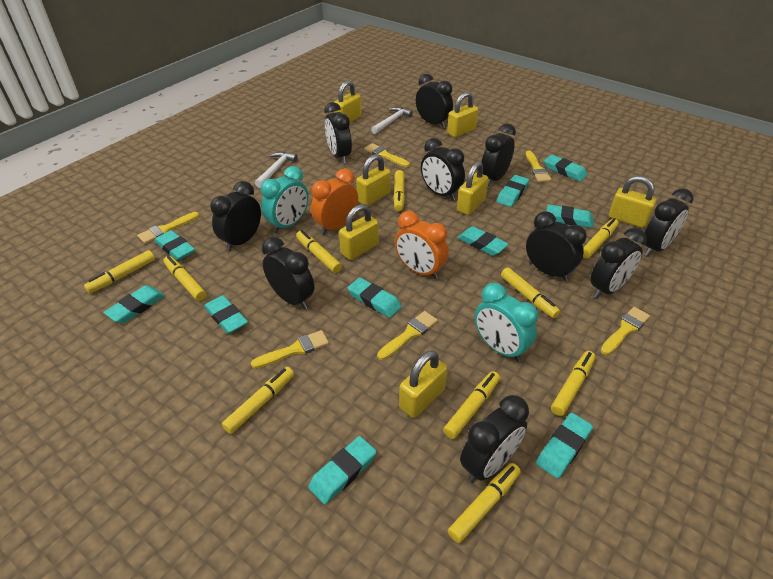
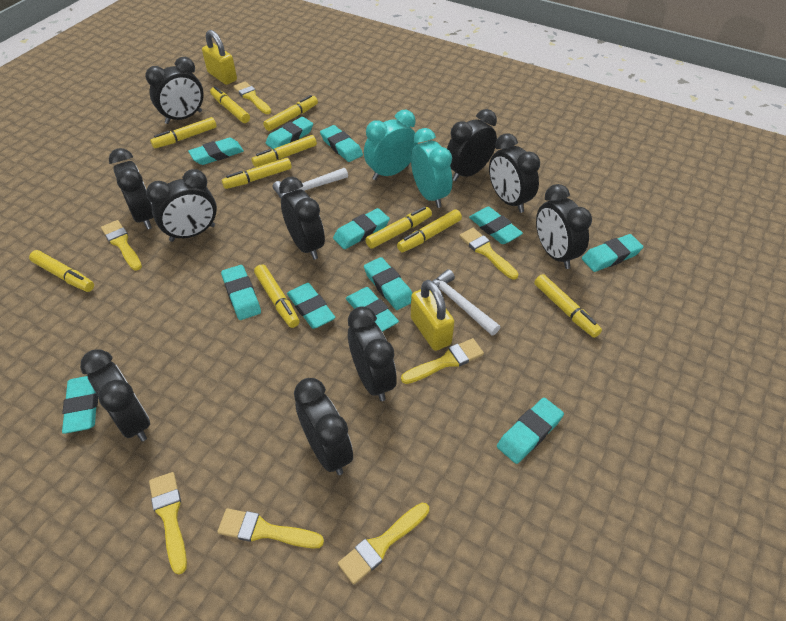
orange clock: 2 -> 0
turquoise eraser: 10 -> 12
yellow brush: 6 -> 7
yellow padlock: 7 -> 2

